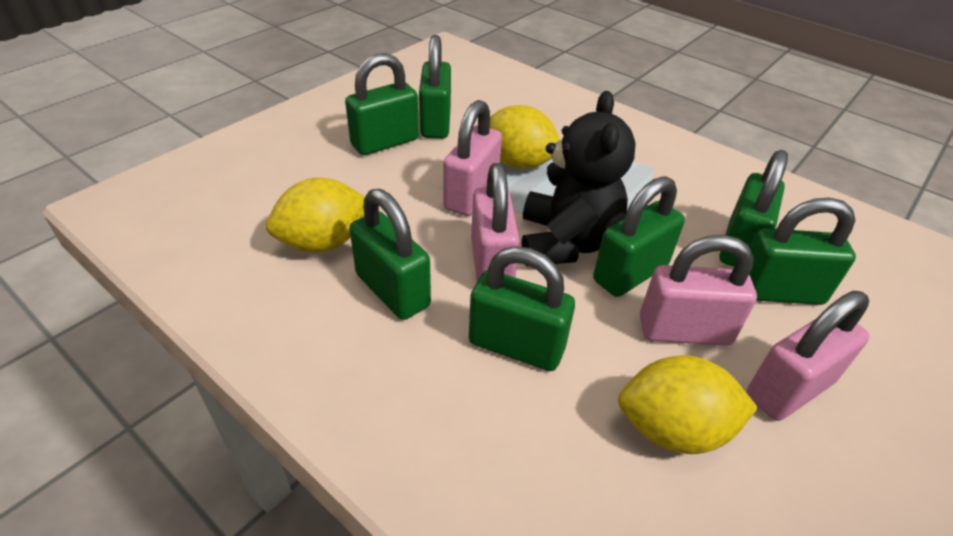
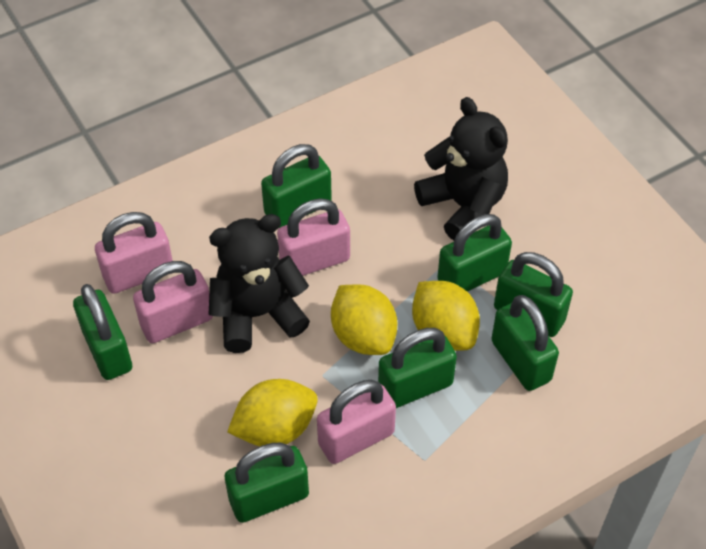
black teddy bear: 1 -> 2

